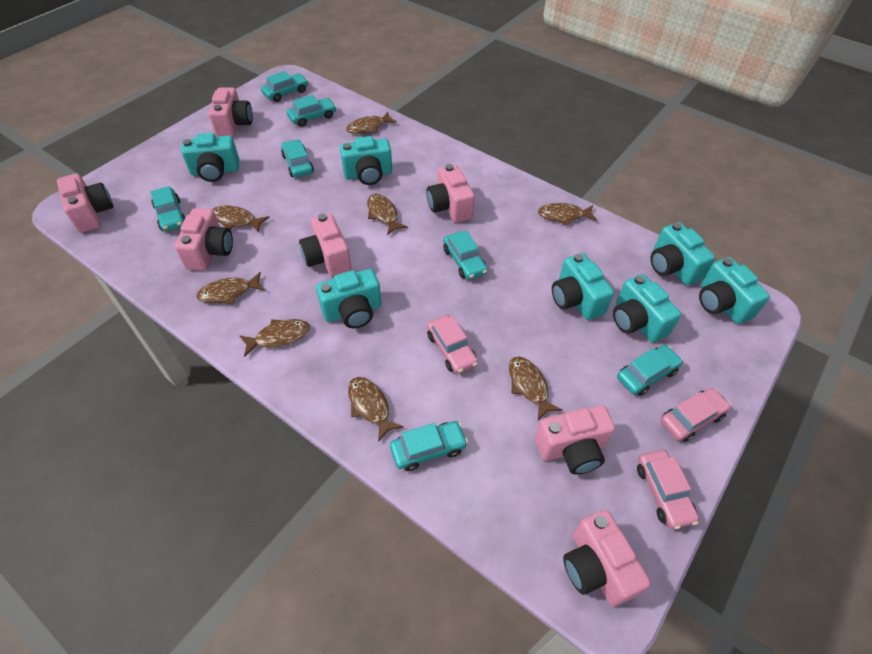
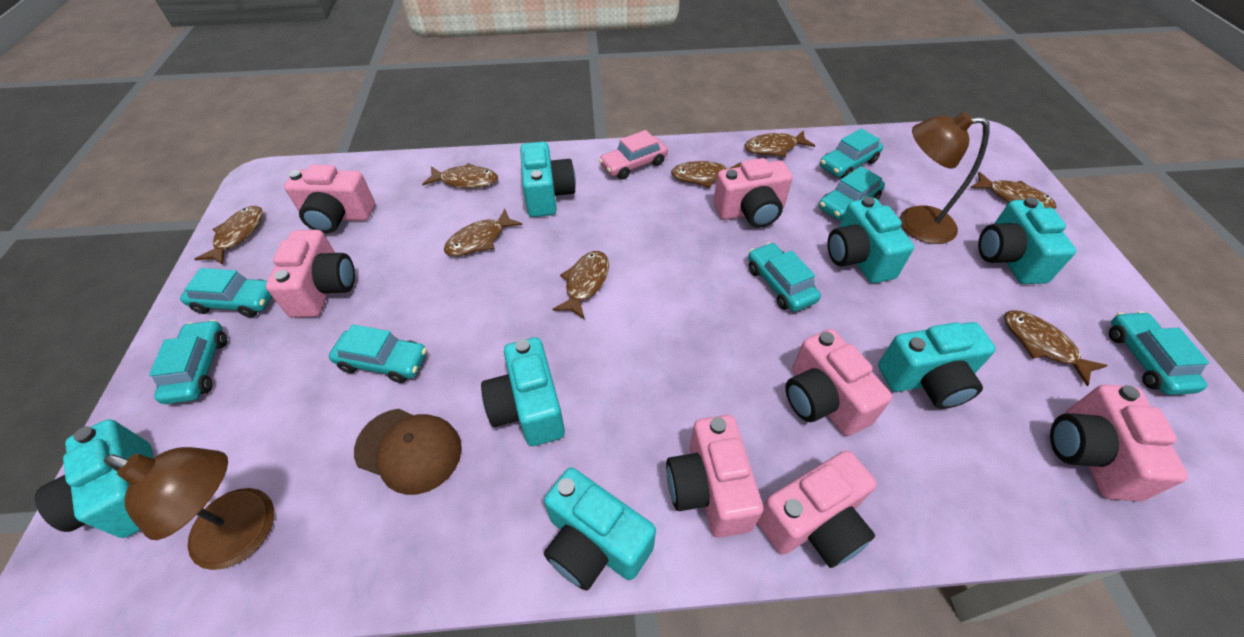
brown cap: 0 -> 1
brown lamp: 0 -> 2
pink car: 3 -> 1

